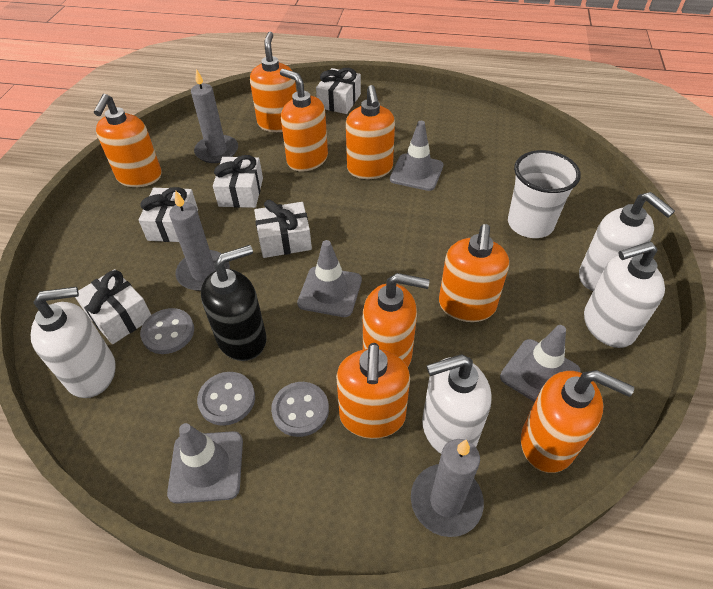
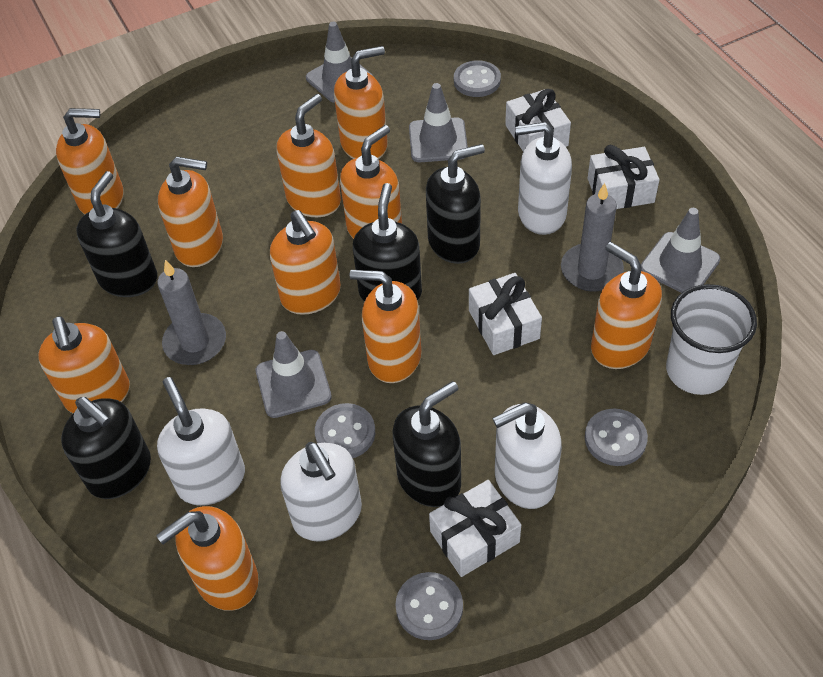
black soap dispenser: 1 -> 5
grey button: 3 -> 4
grey candle: 3 -> 2
orange soap dispenser: 8 -> 10
white gift: 5 -> 4

